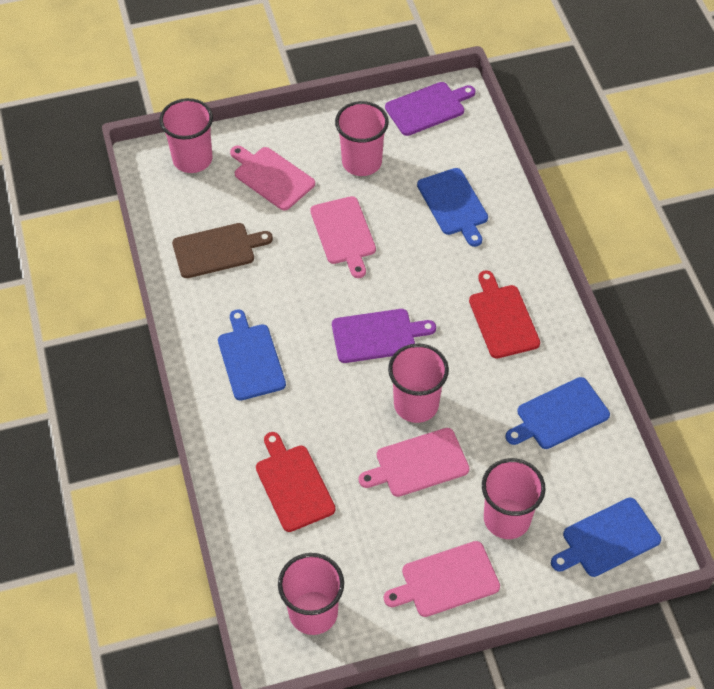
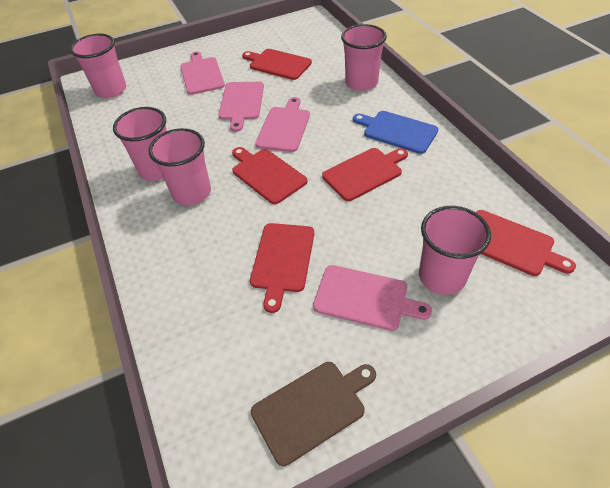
blue cutting board: 4 -> 1
purple cutting board: 2 -> 0
red cutting board: 2 -> 5

